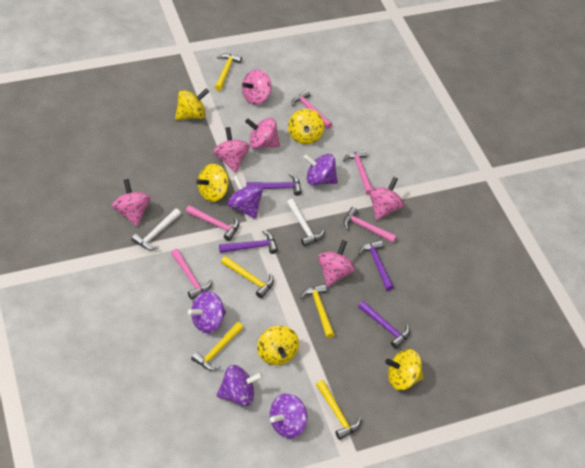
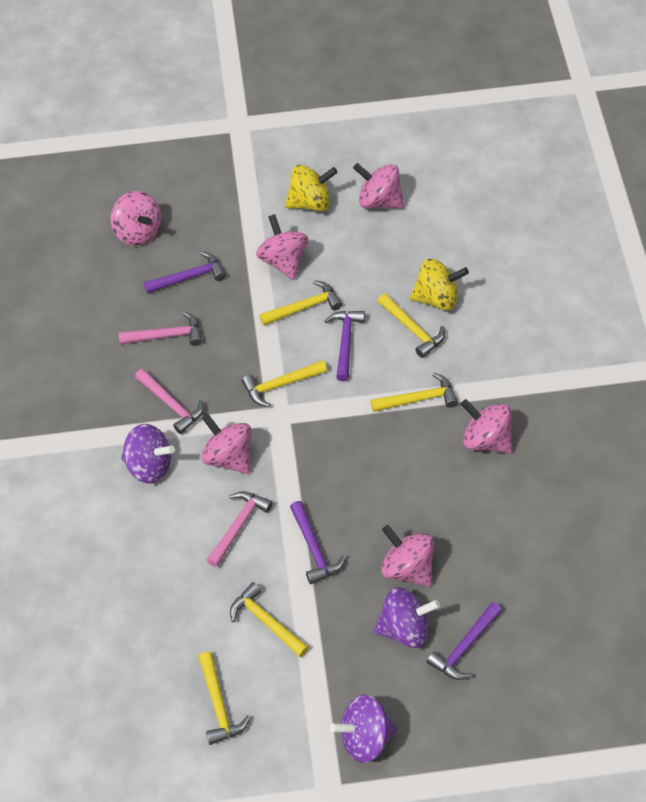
pink hammer: 5 -> 3
purple spinning top: 5 -> 3
white hammer: 2 -> 0
yellow hammer: 5 -> 6
yellow spinning top: 5 -> 2

